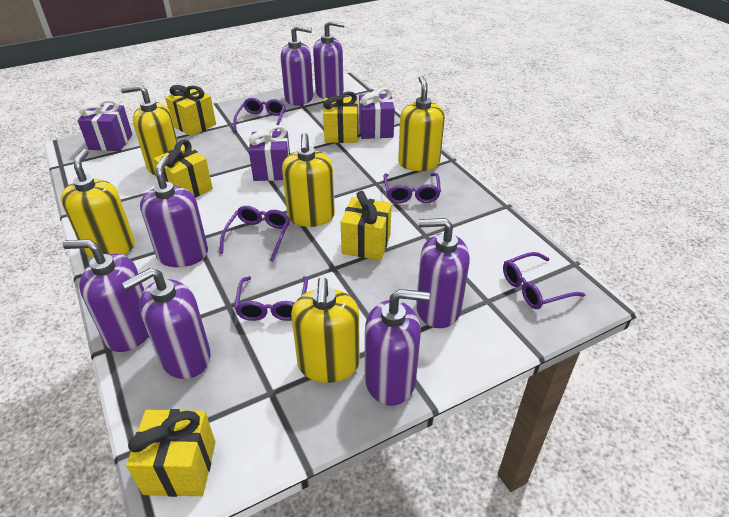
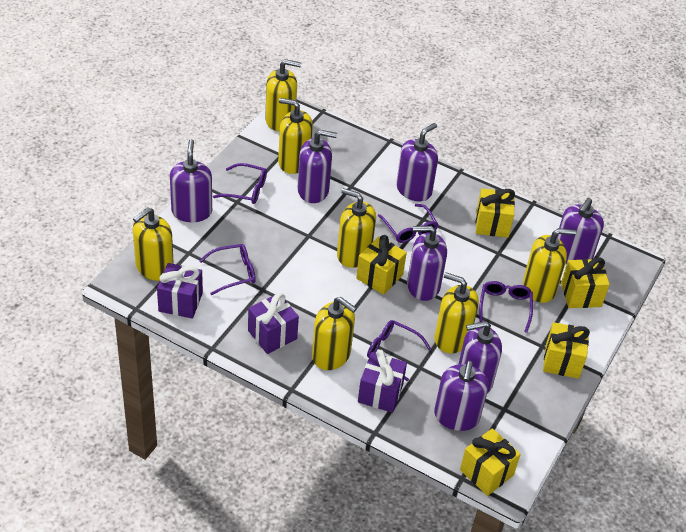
yellow soap dispenser: 5 -> 7

